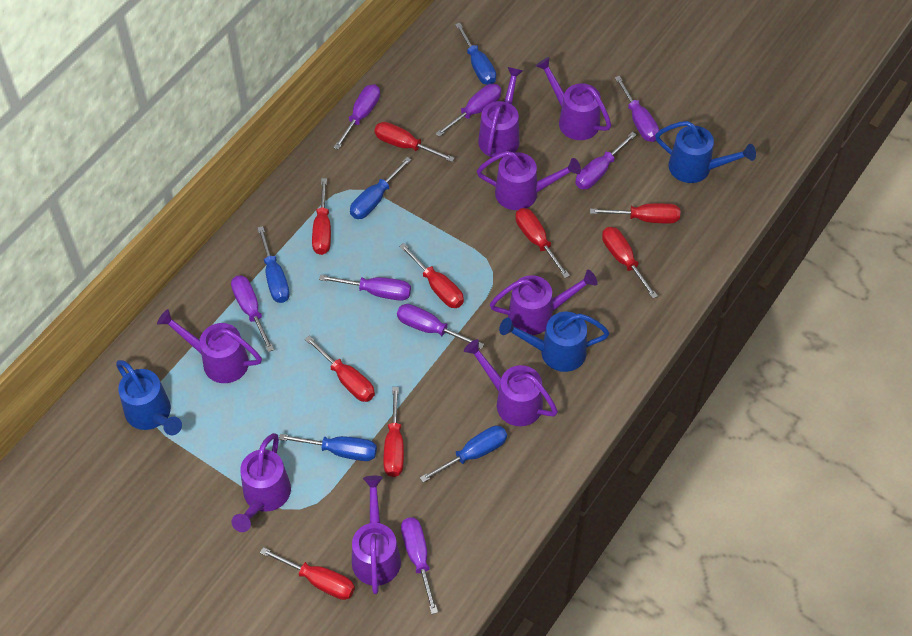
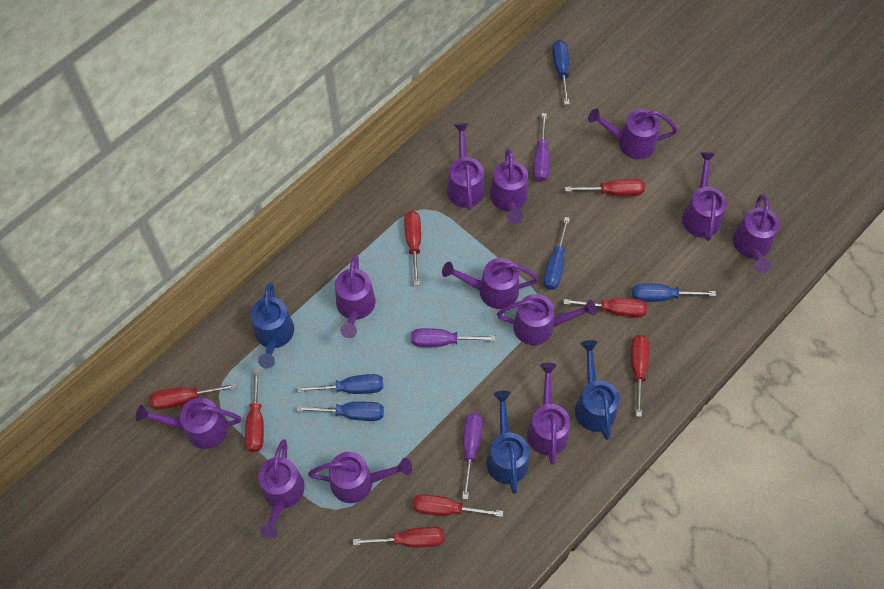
purple screwdriver: 8 -> 3
purple watering can: 8 -> 12
red screwdriver: 9 -> 8

